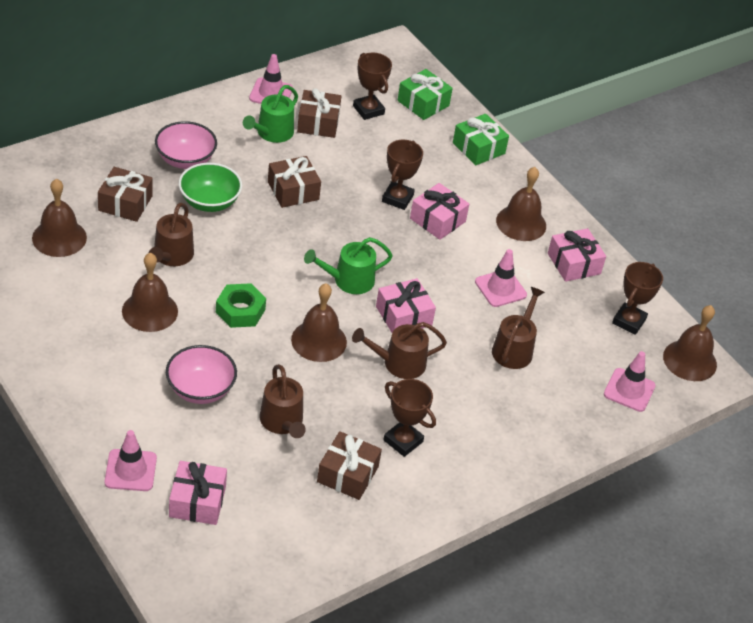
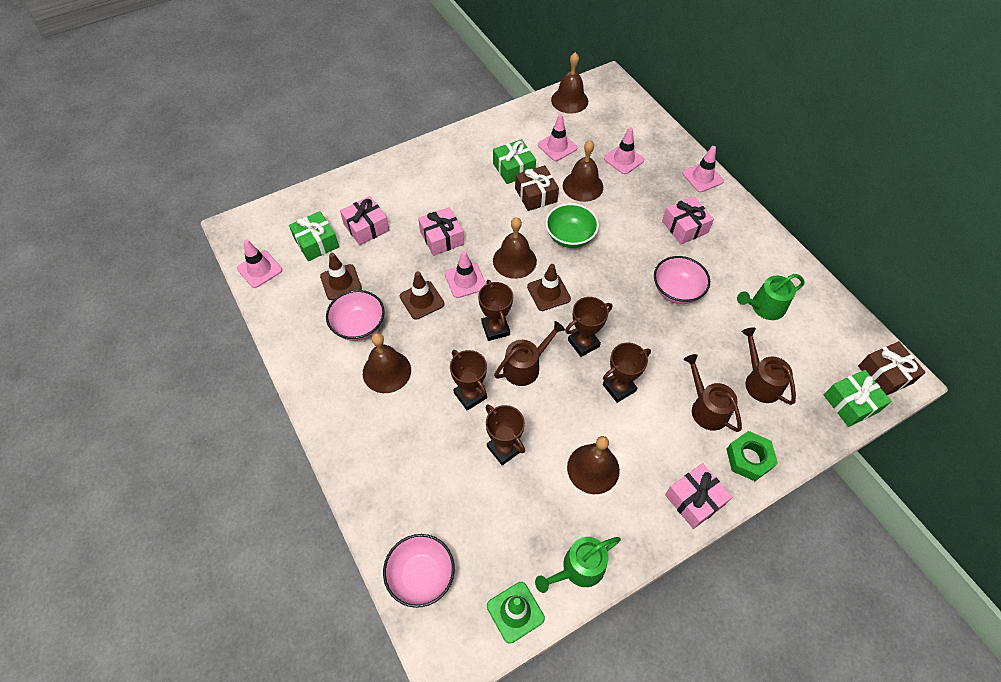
brown gift: 4 -> 2
brown traffic cone: 0 -> 3
brown trophy: 4 -> 5
brown watering can: 4 -> 3
green gift: 2 -> 3
green traffic cone: 0 -> 1
pink bowl: 2 -> 3
pink traffic cone: 4 -> 5

